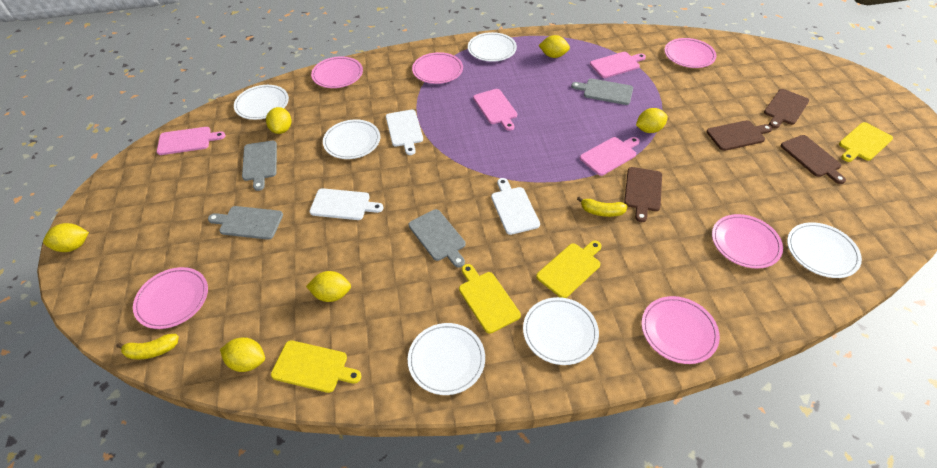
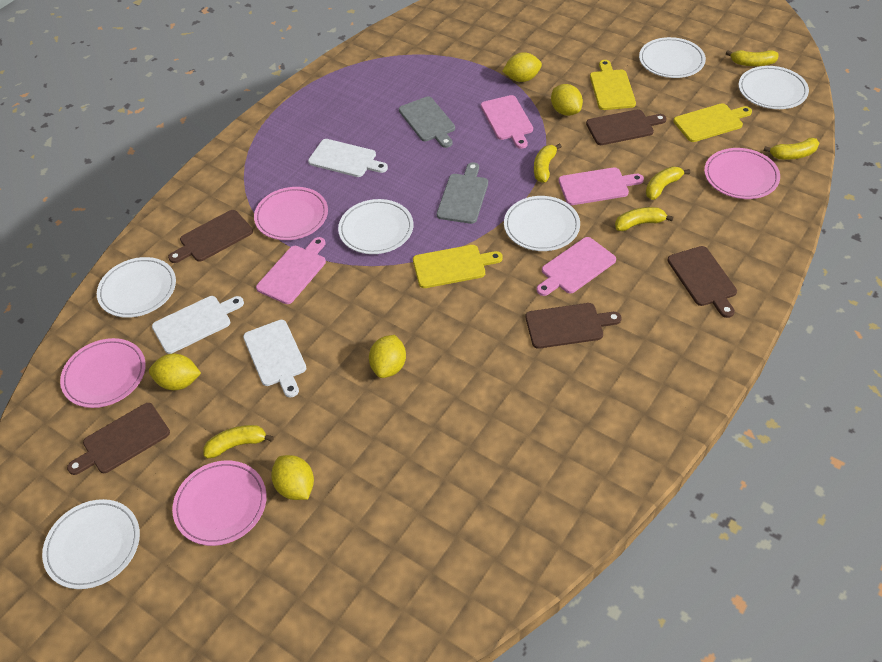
brown cutting board: 4 -> 5
grey cutting board: 4 -> 2
pink plate: 6 -> 4
yellow banana: 2 -> 6
yellow cutting board: 4 -> 3
yellow lemon: 6 -> 5

